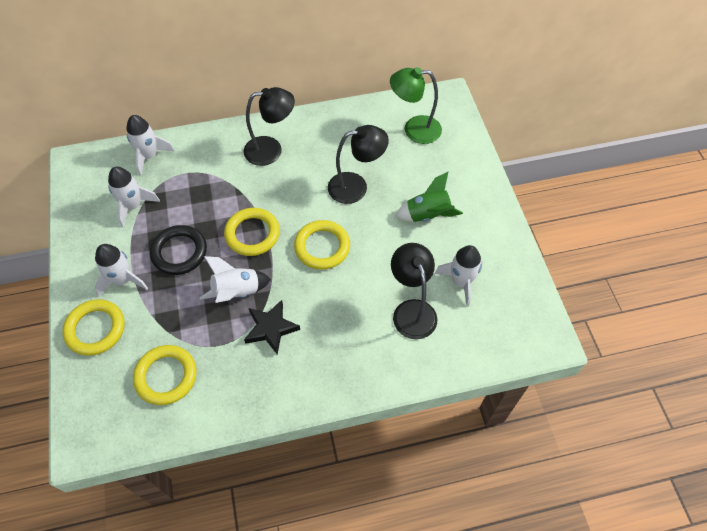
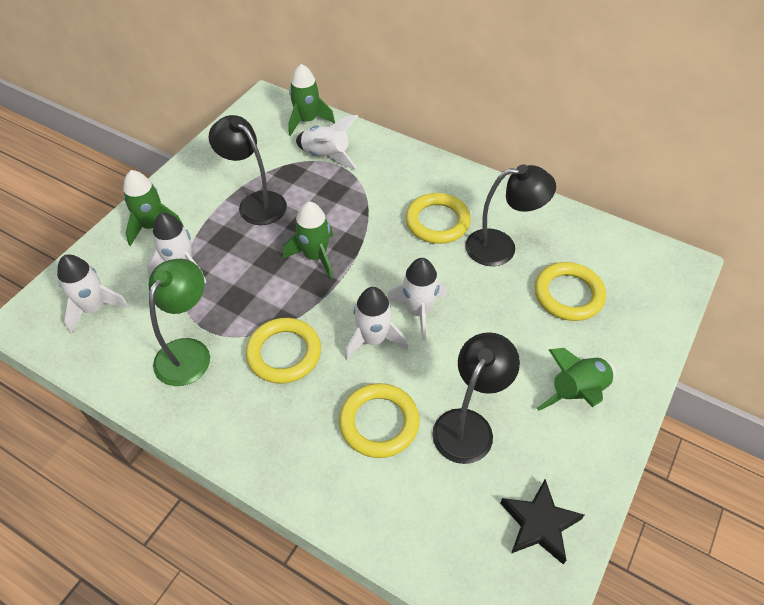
black ring: 1 -> 0
green rocket: 1 -> 4

